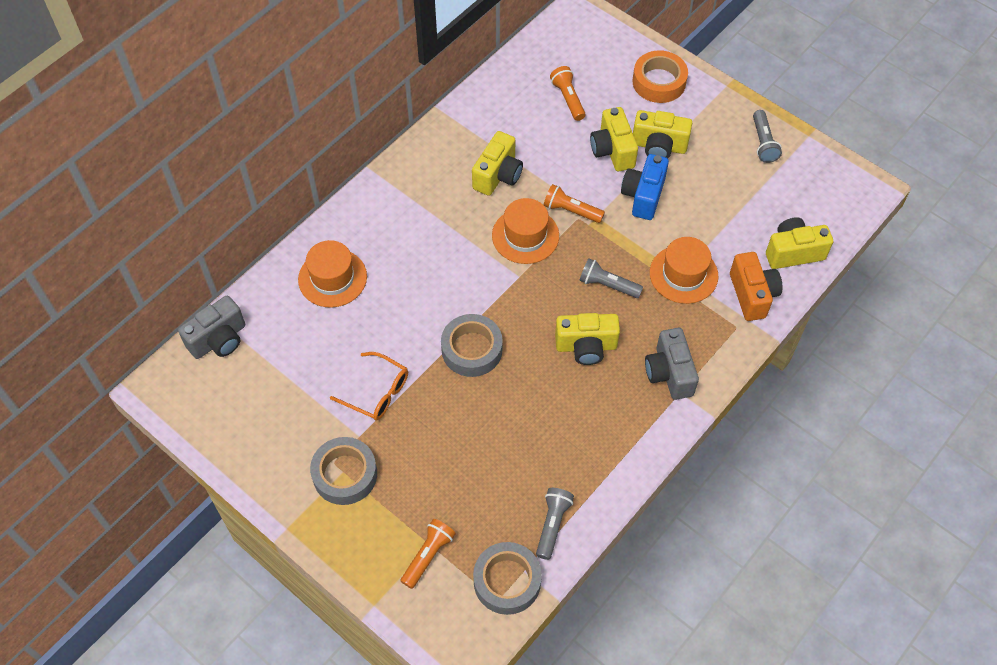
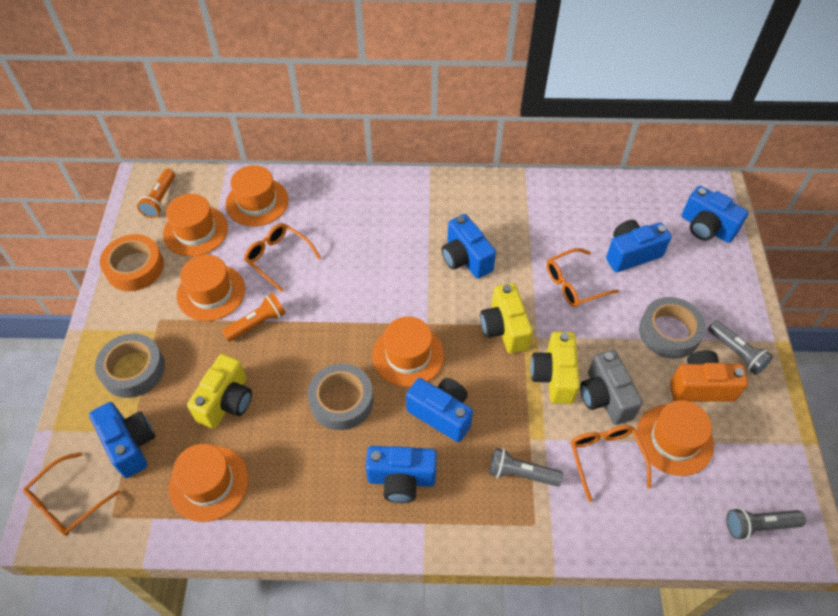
blue camera: 1 -> 6
grey camera: 2 -> 1
orange flashlight: 3 -> 2
orange glasses: 1 -> 4
orange hat: 3 -> 6
yellow camera: 5 -> 3

